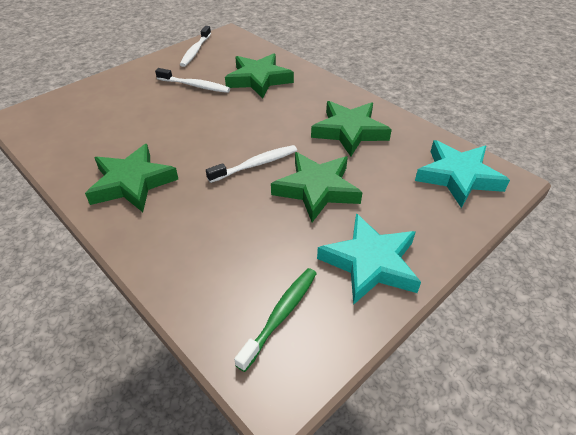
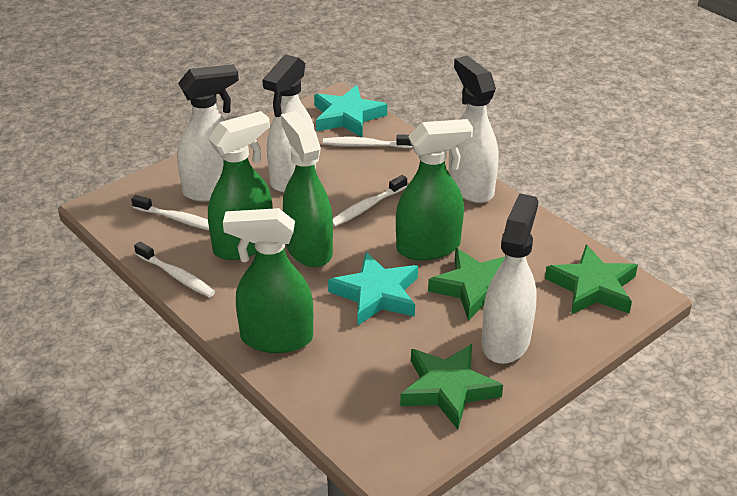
green spray bottle: 0 -> 4
green star: 4 -> 3
green toothbrush: 1 -> 0
white spray bottle: 0 -> 4
white toothbrush: 3 -> 4

